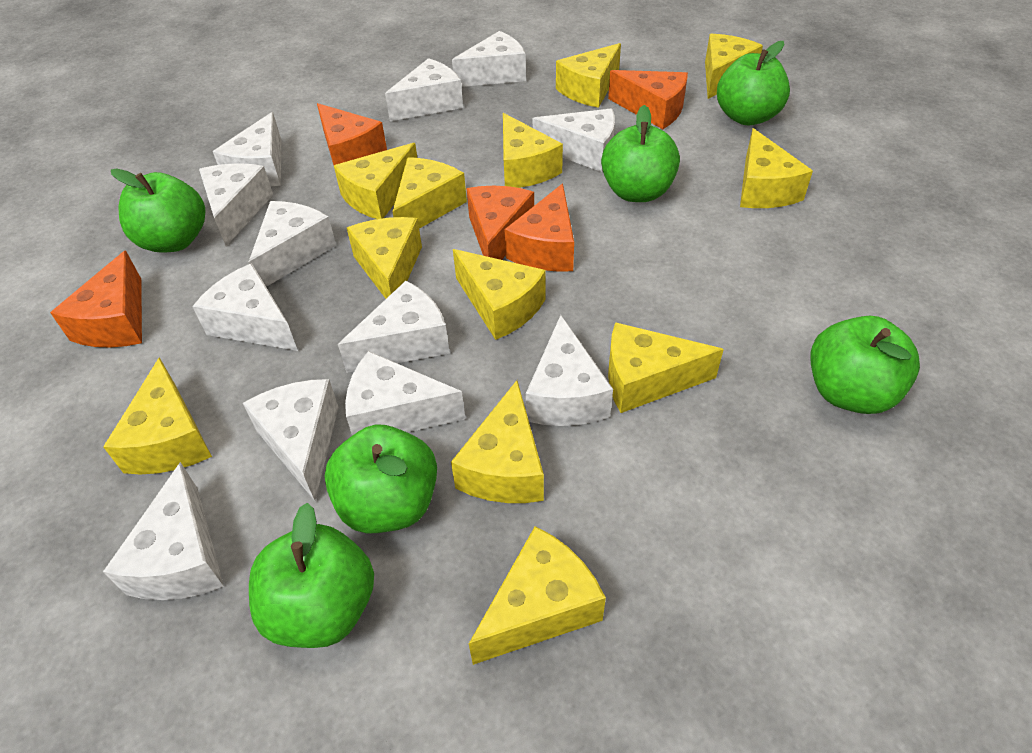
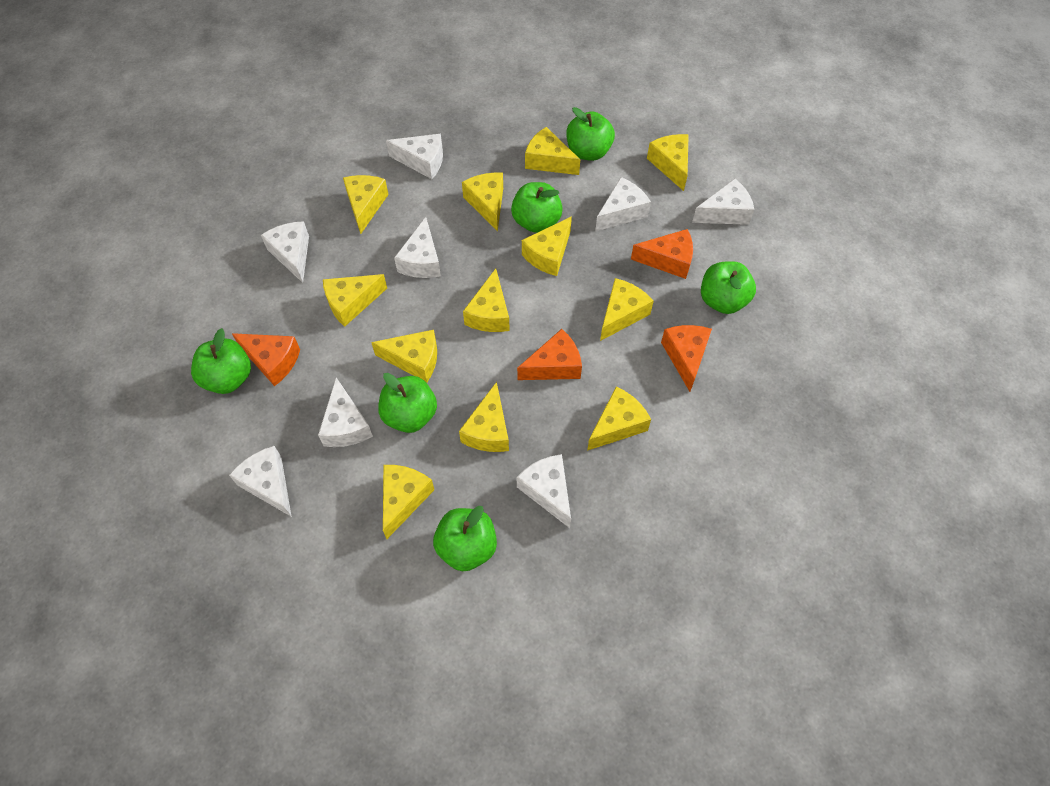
orange cheese: 5 -> 4
white cheese: 12 -> 8

